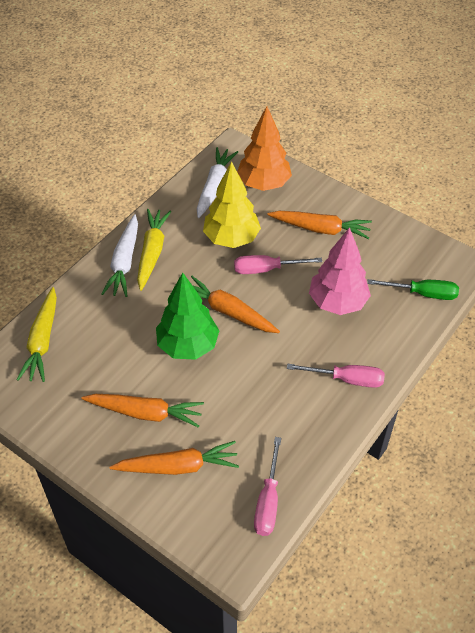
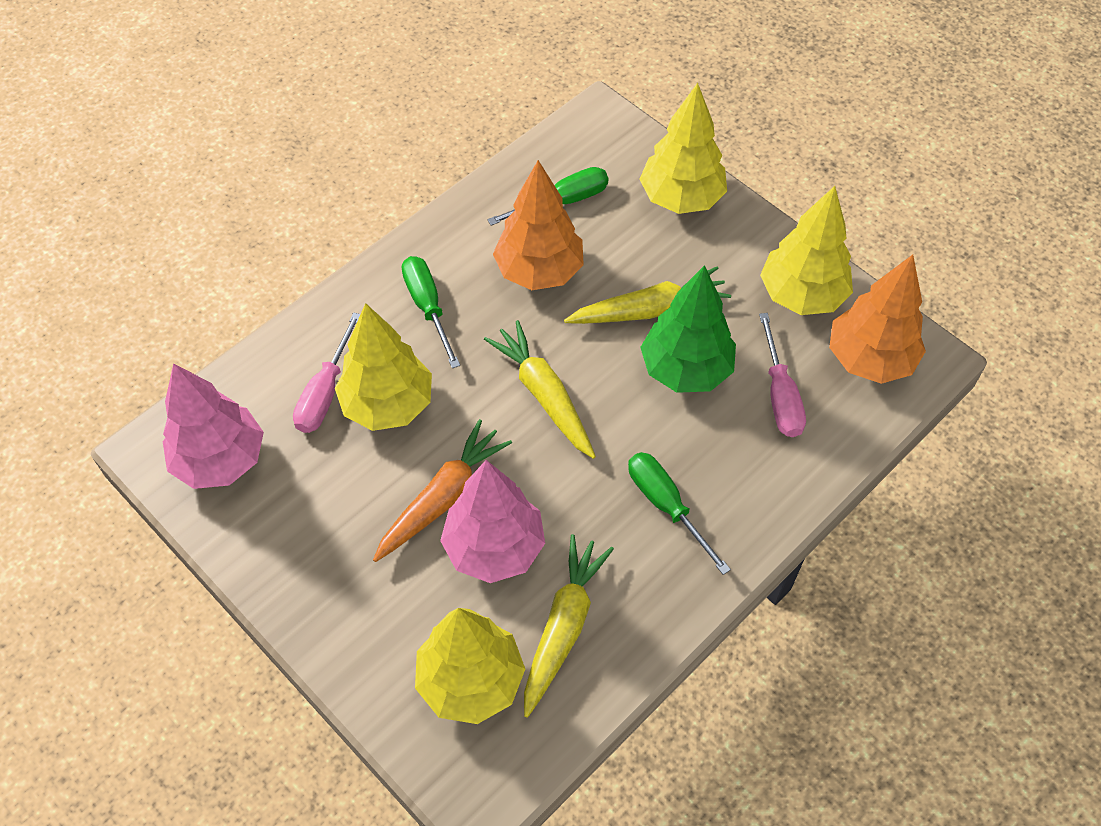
green screwdriver: 1 -> 3
orange carrot: 4 -> 1
orange tree: 1 -> 2
pink screwdriver: 3 -> 2
pink tree: 1 -> 2
white carrot: 2 -> 0
yellow carrot: 2 -> 3
yellow tree: 1 -> 4

